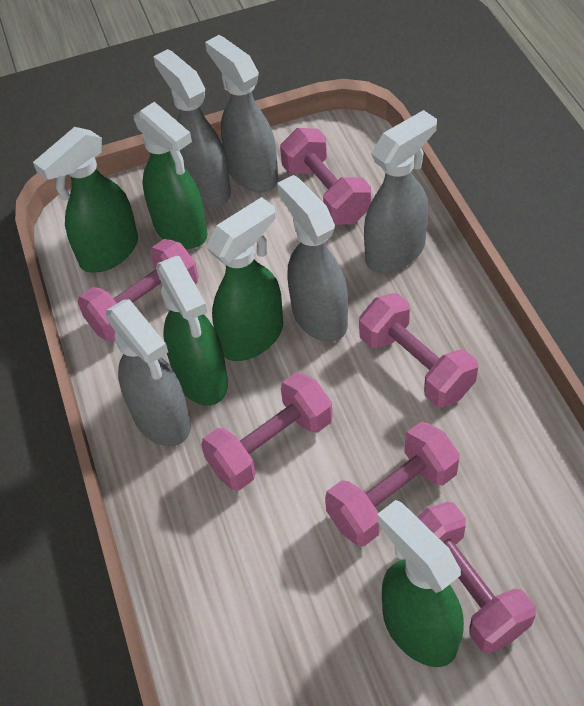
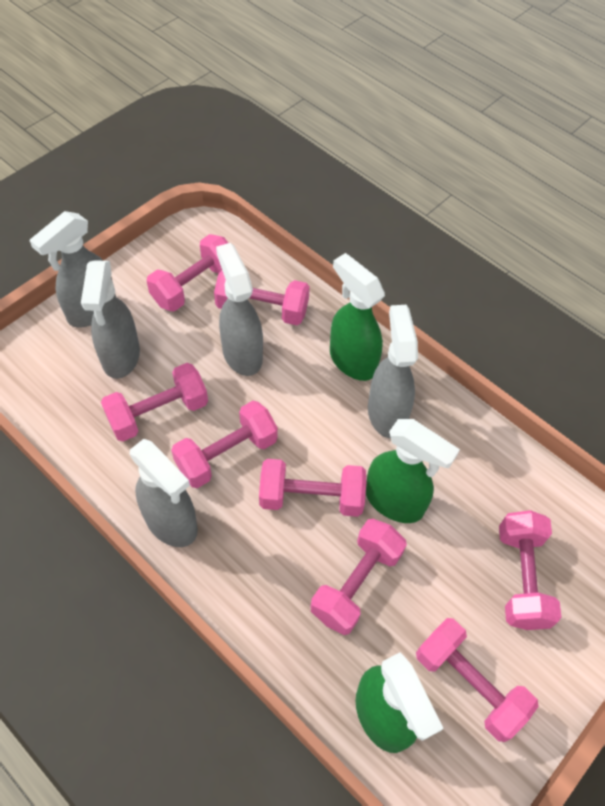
green spray bottle: 5 -> 3
pink dumbbell: 6 -> 8

